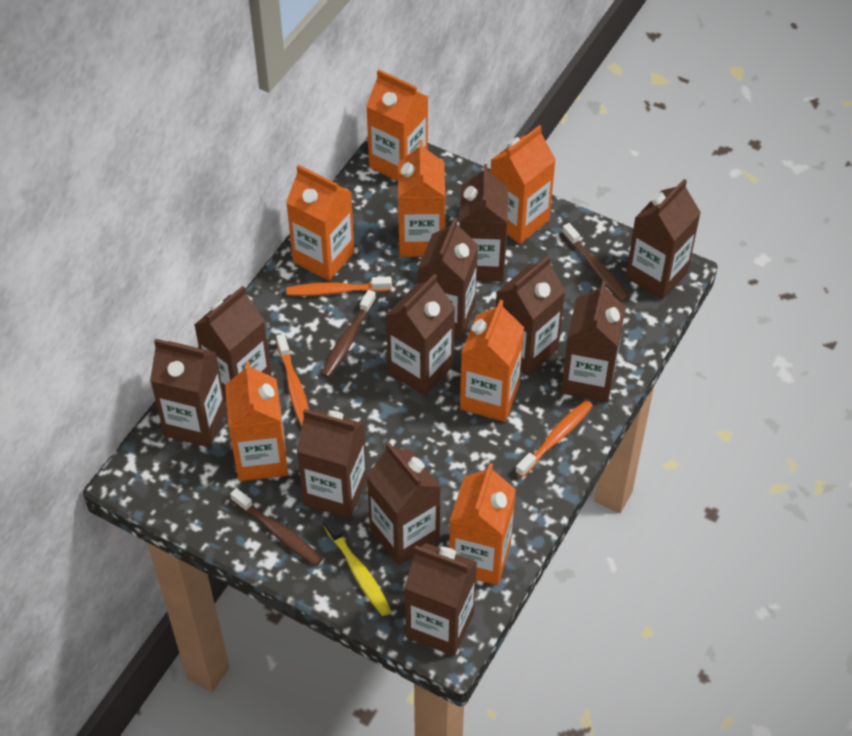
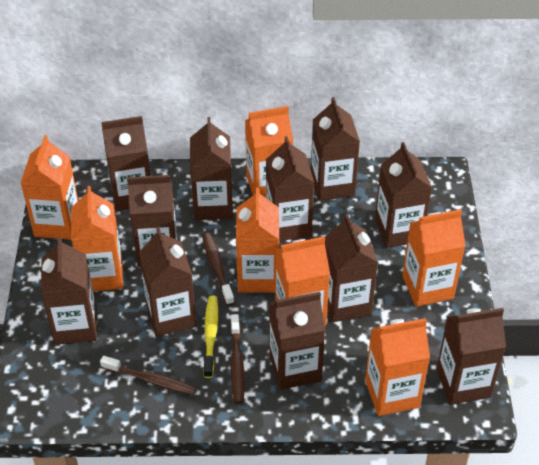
orange toothbrush: 3 -> 0

